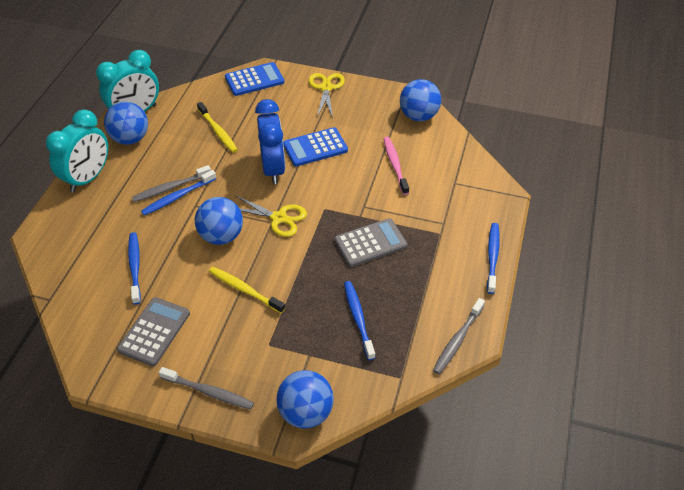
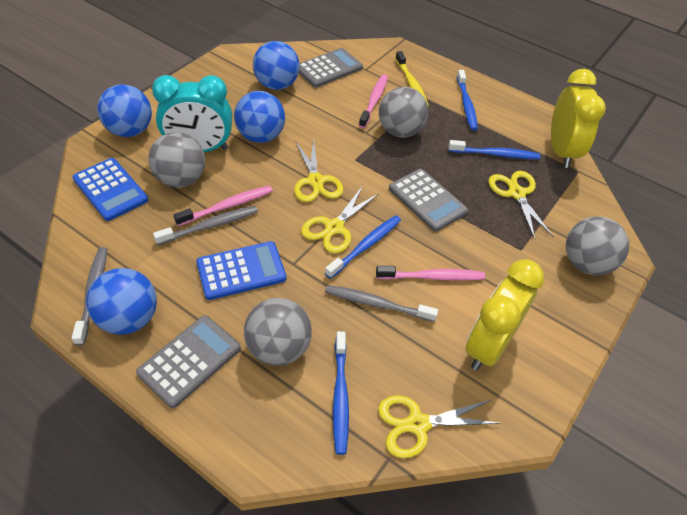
blue clock: 1 -> 0
grey ball: 0 -> 4
grey calculator: 2 -> 3
pink toothbrush: 1 -> 3
turquoise clock: 2 -> 1
yellow clock: 0 -> 2
yellow scissors: 2 -> 4
yellow toothbrush: 2 -> 1

